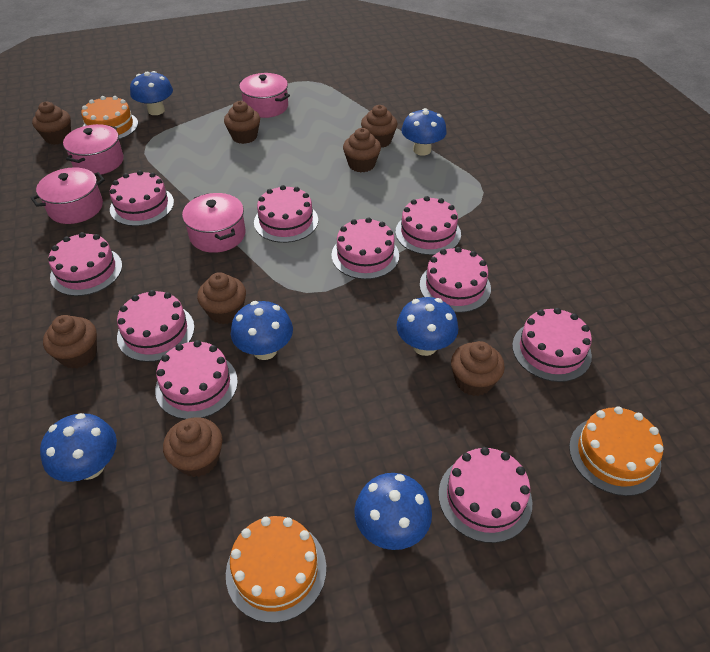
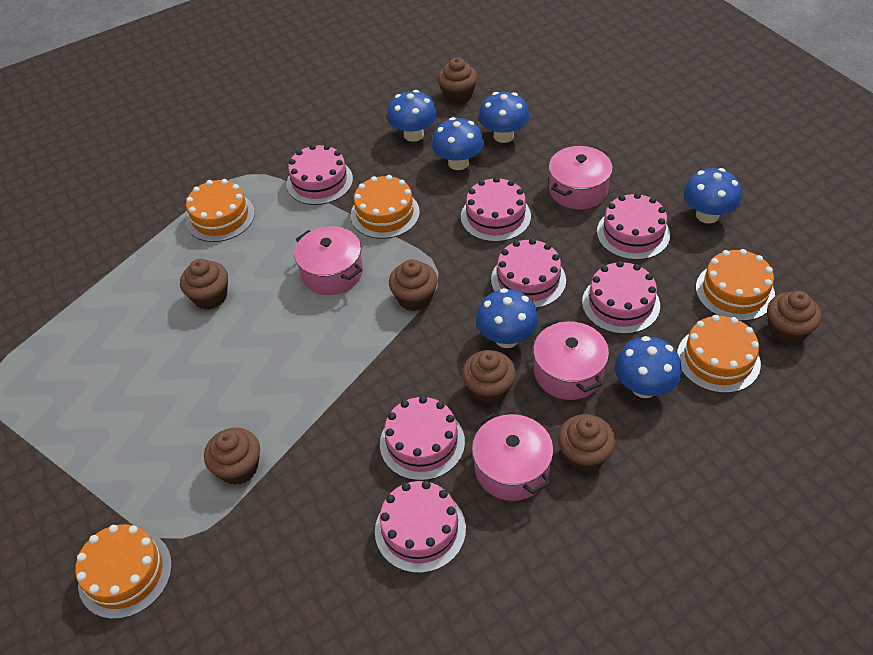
brown cupcake: 8 -> 7
orange cake: 3 -> 5
pink cake: 10 -> 7

